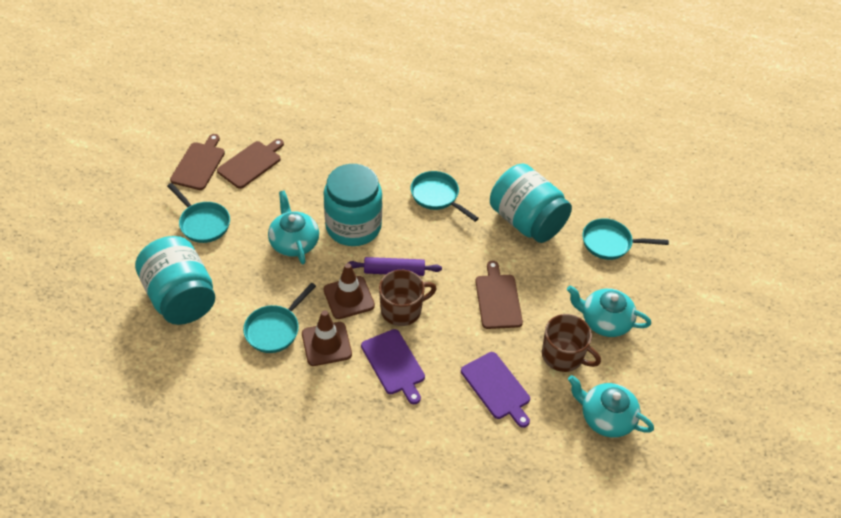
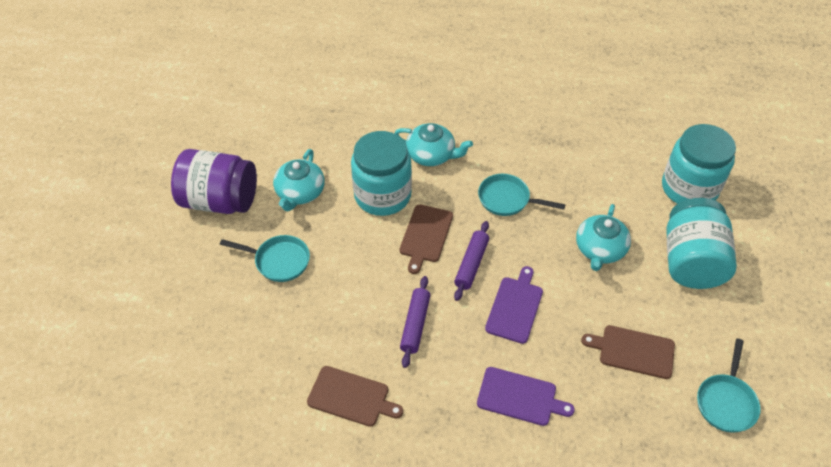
brown mug: 2 -> 0
brown traffic cone: 2 -> 0
purple jar: 0 -> 1
purple rolling pin: 1 -> 2
turquoise pan: 4 -> 3

